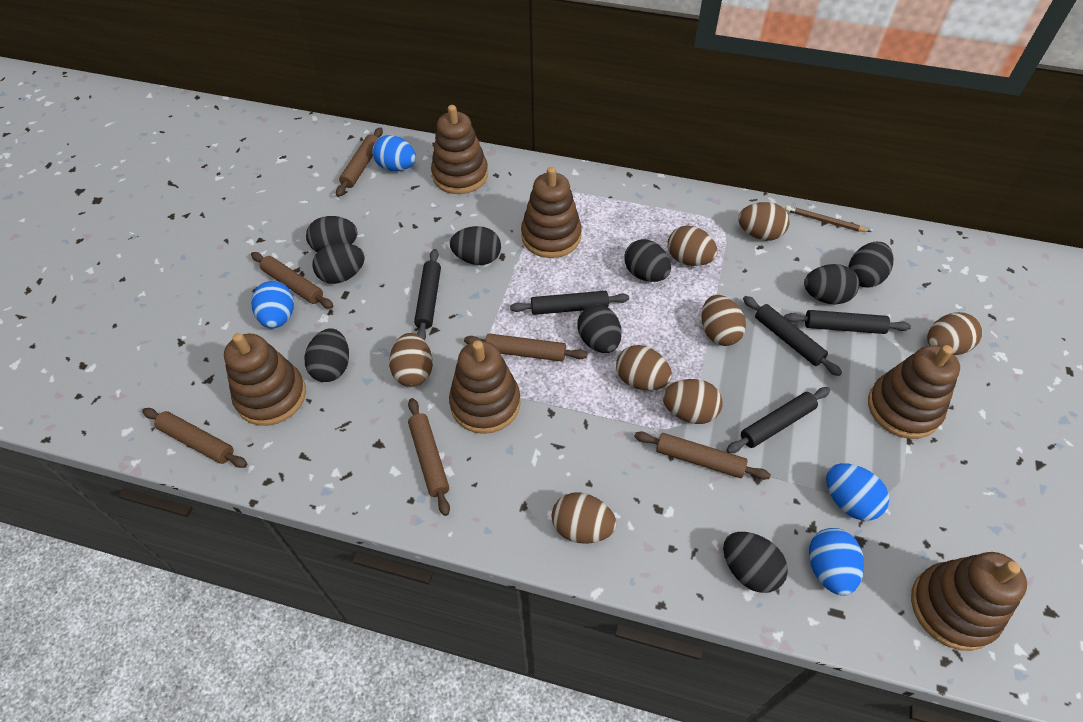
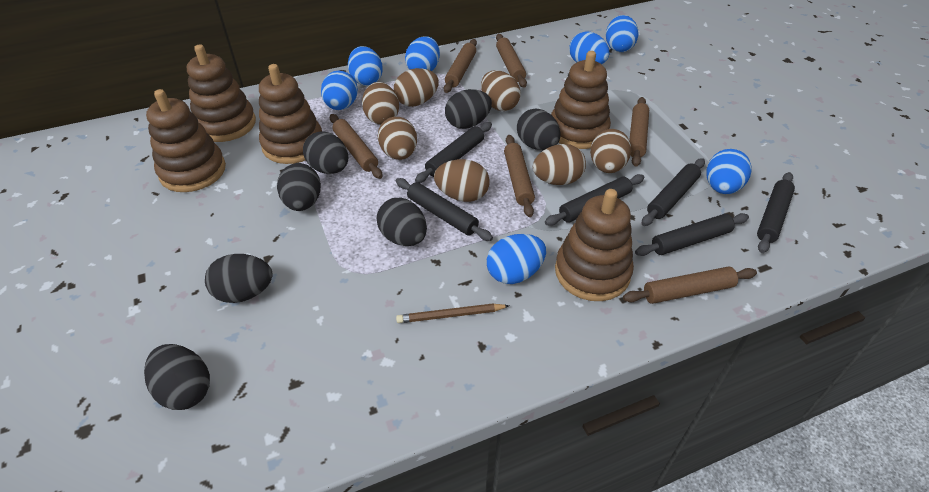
black egg: 9 -> 7
black rolling pin: 5 -> 6
blue egg: 4 -> 7
brown egg: 8 -> 7
brown stacking toy: 6 -> 5

